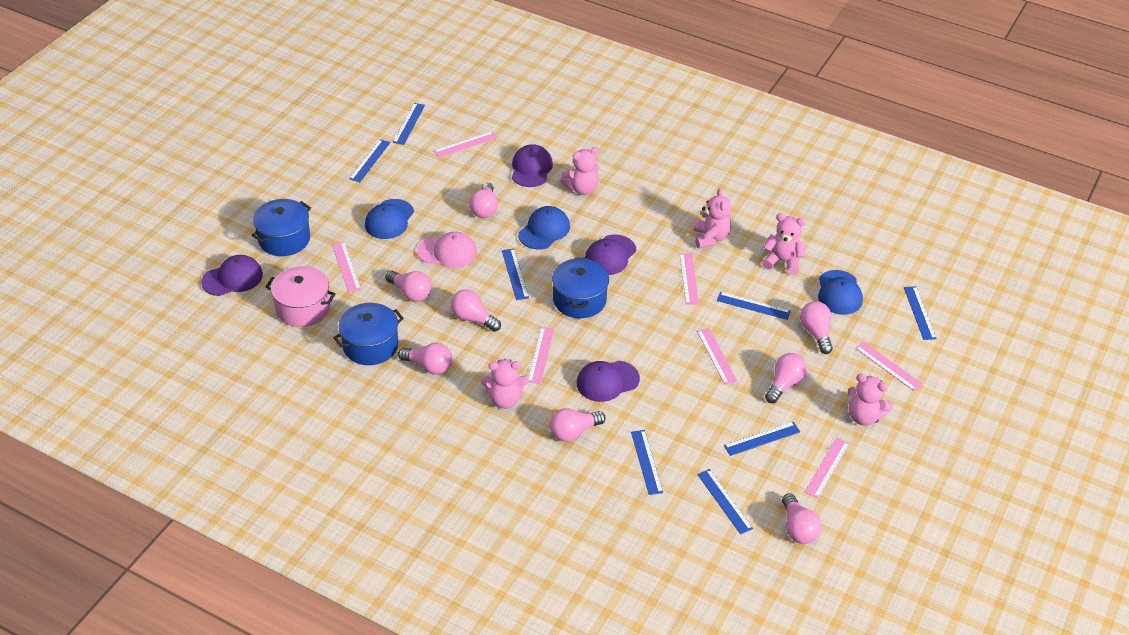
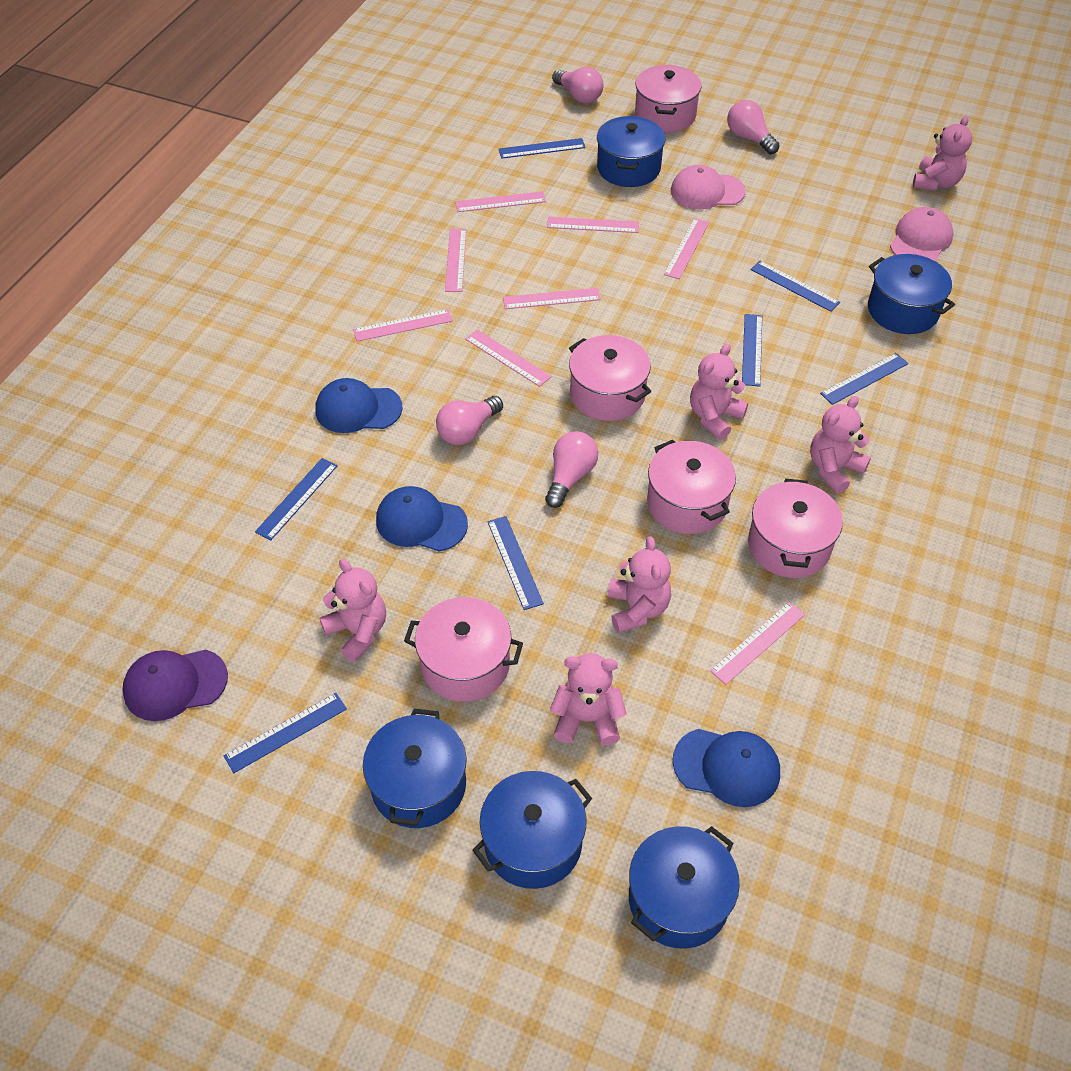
blue pot: 3 -> 5
blue ruler: 8 -> 7
pink cap: 1 -> 2
pink light bulb: 8 -> 4
pink pot: 1 -> 5
pink ruler: 7 -> 8
pink teddy bear: 5 -> 6
purple cap: 4 -> 1

